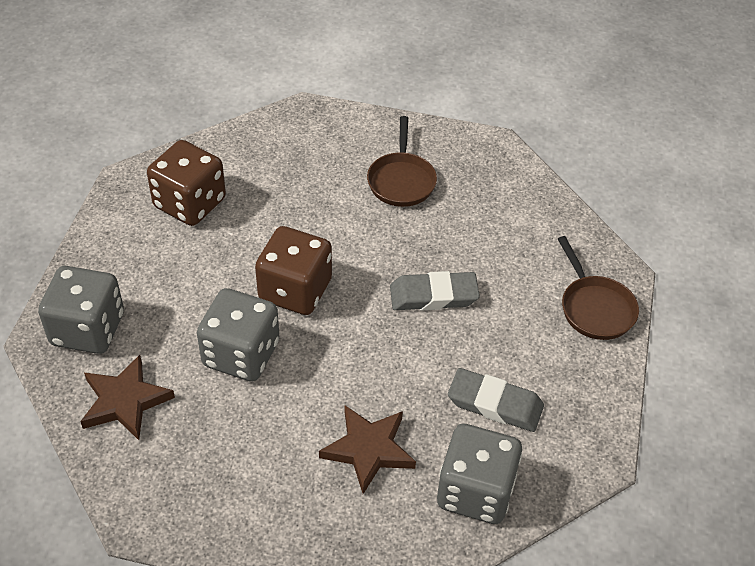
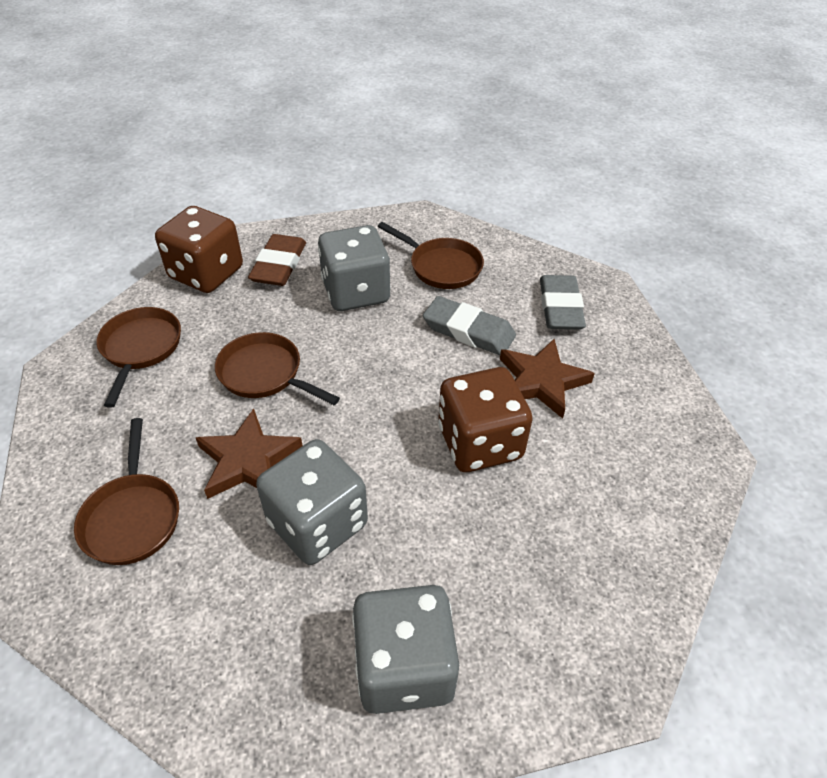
brown eraser: 0 -> 1
brown pan: 2 -> 4

